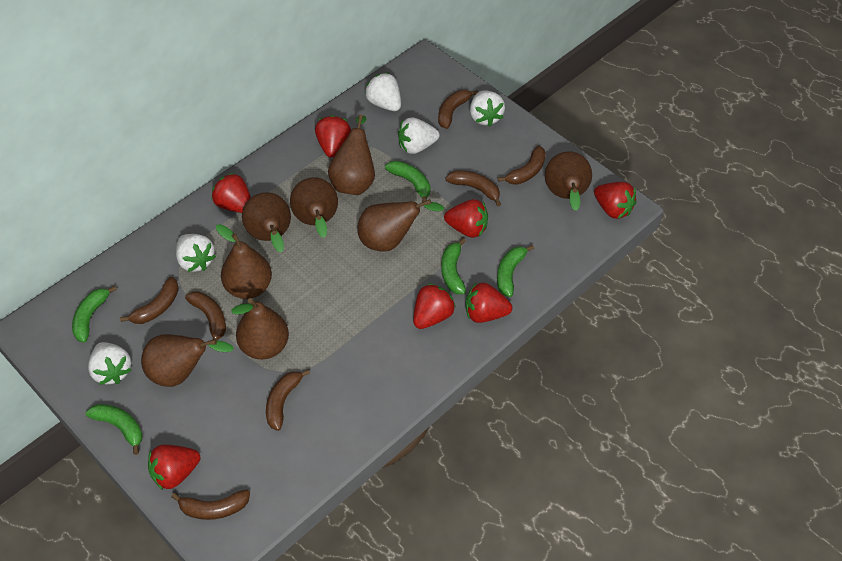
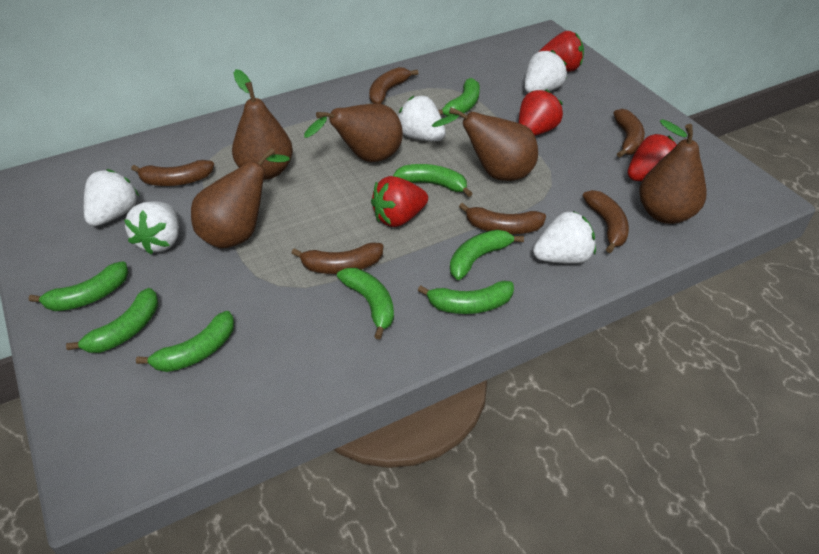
brown banana: 7 -> 6
brown pear: 8 -> 5
green banana: 5 -> 8
red strawberry: 7 -> 4

